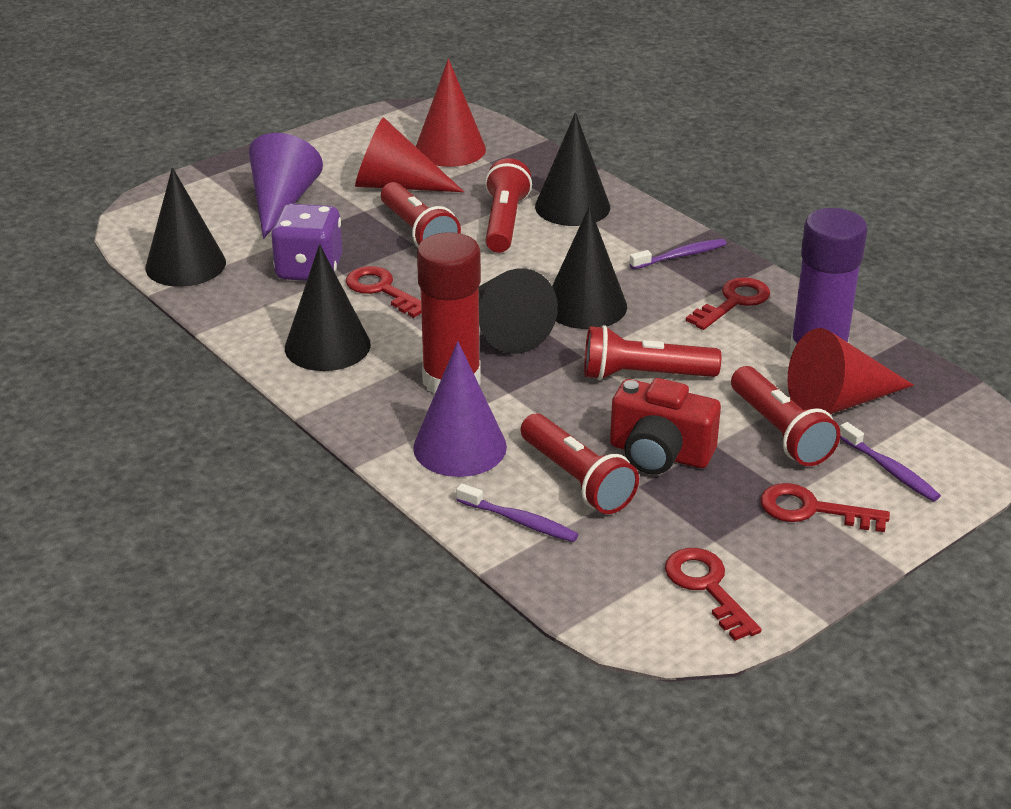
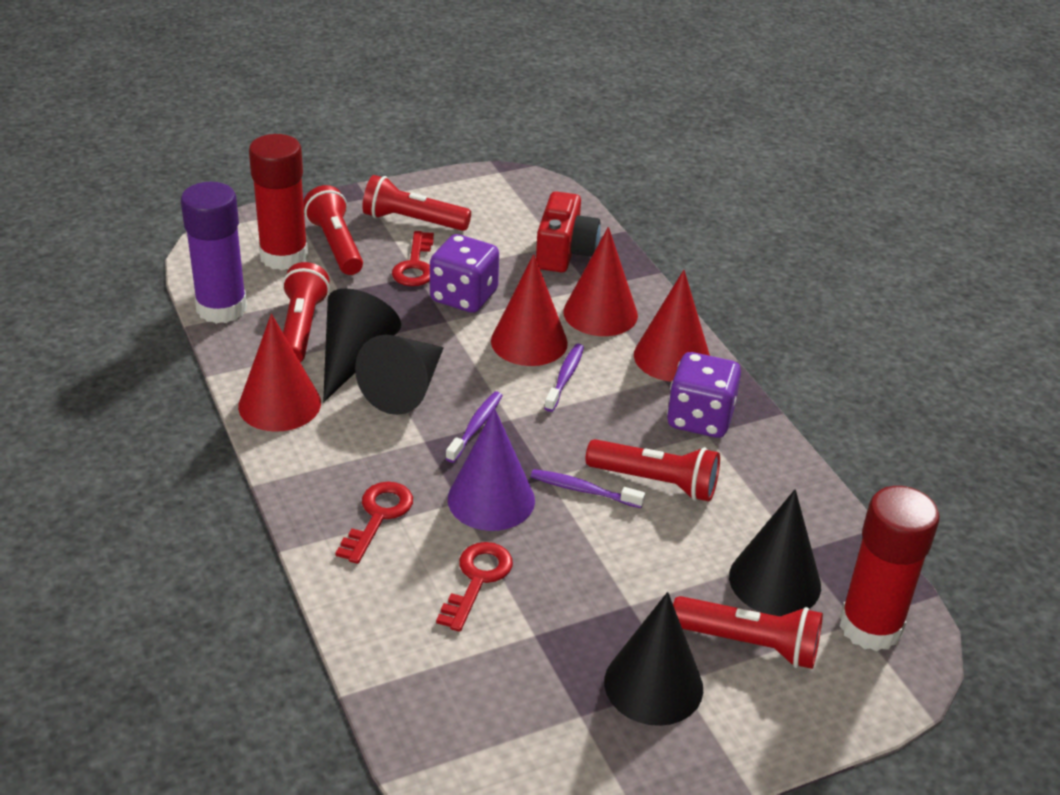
black cone: 5 -> 4
purple cone: 2 -> 1
purple dice: 1 -> 2
red cone: 3 -> 4
red glue stick: 1 -> 2
red key: 4 -> 3

